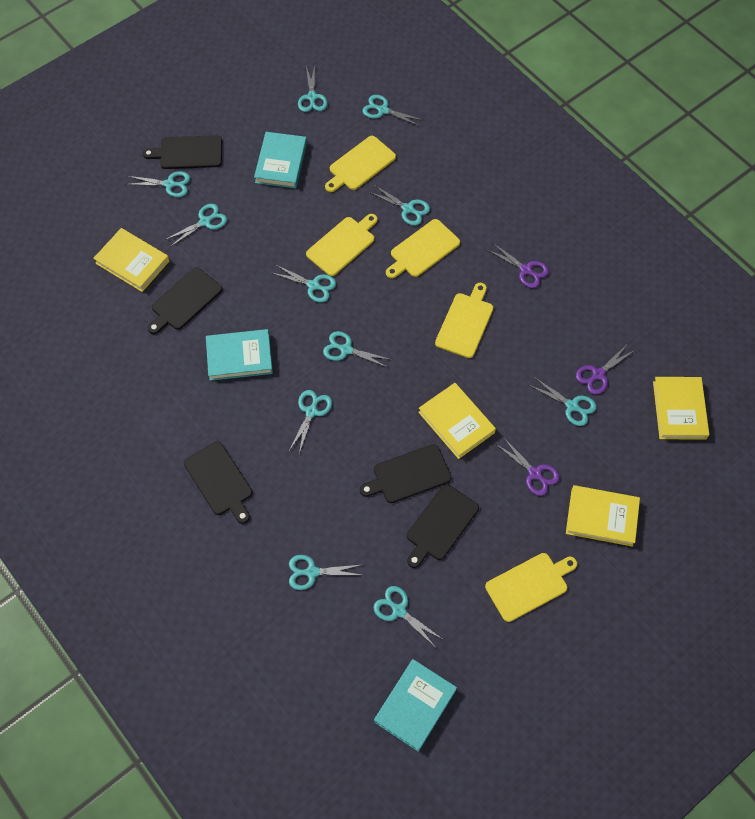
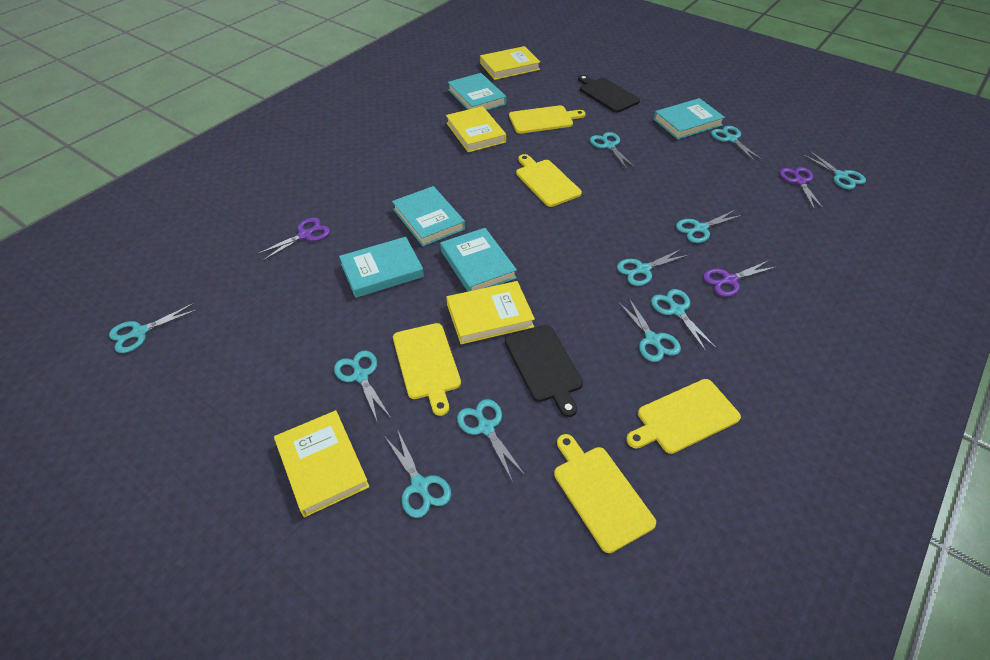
black cutting board: 5 -> 2
turquoise book: 3 -> 5

